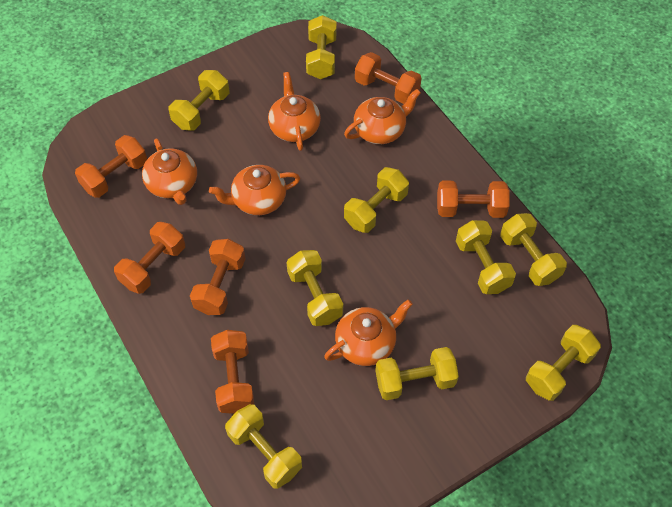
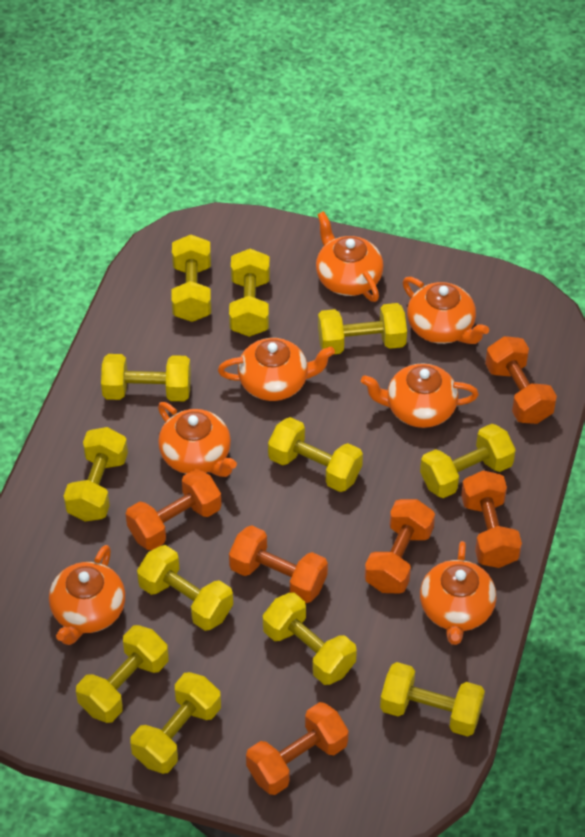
orange teapot: 5 -> 7
yellow dumbbell: 9 -> 12

